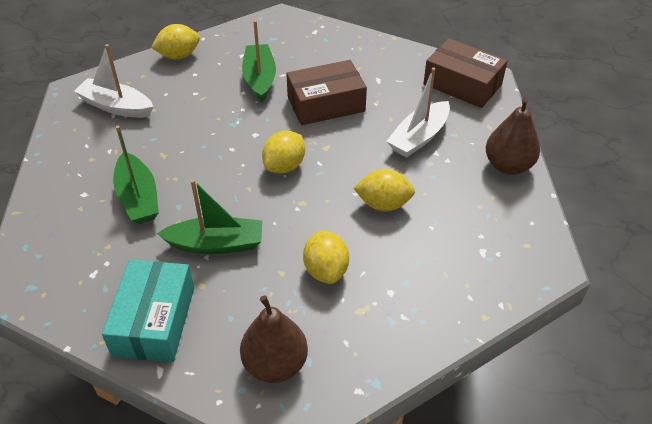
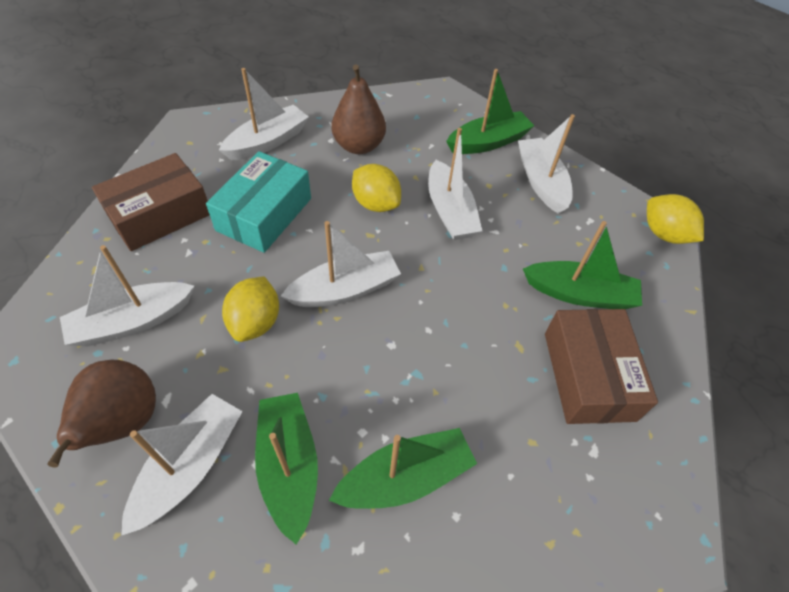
green boat: 3 -> 4
white boat: 2 -> 6
yellow lemon: 4 -> 3

